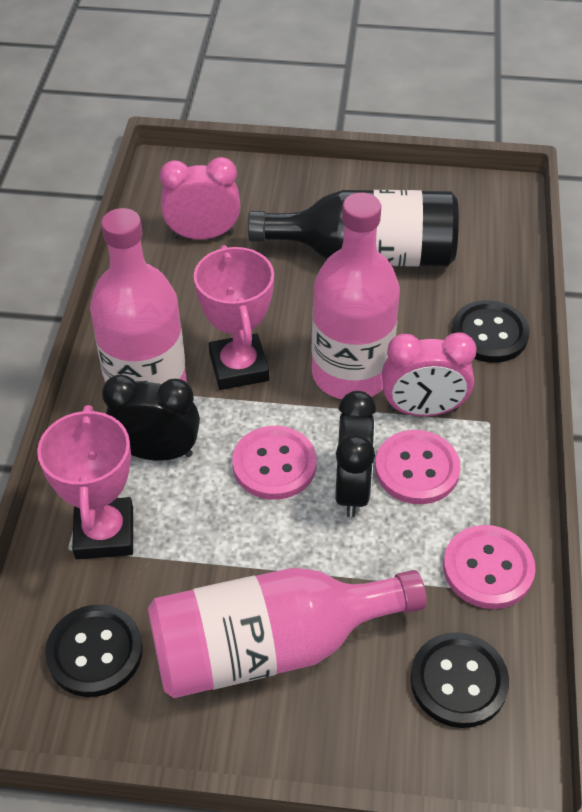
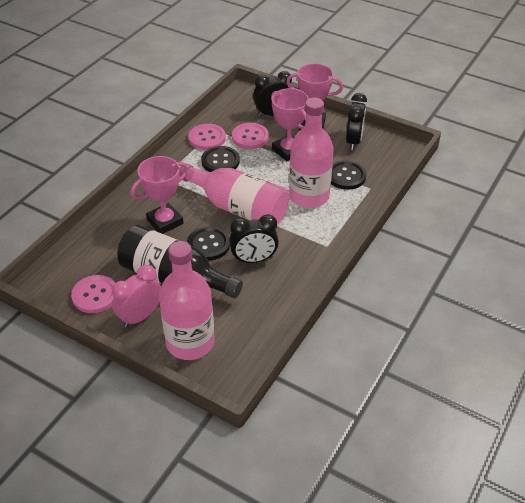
black clock: 2 -> 3
pink clock: 2 -> 1
pink trophy: 2 -> 3

